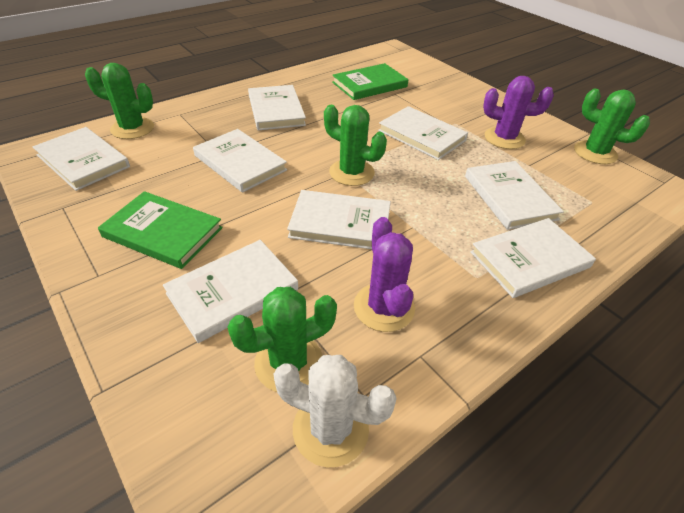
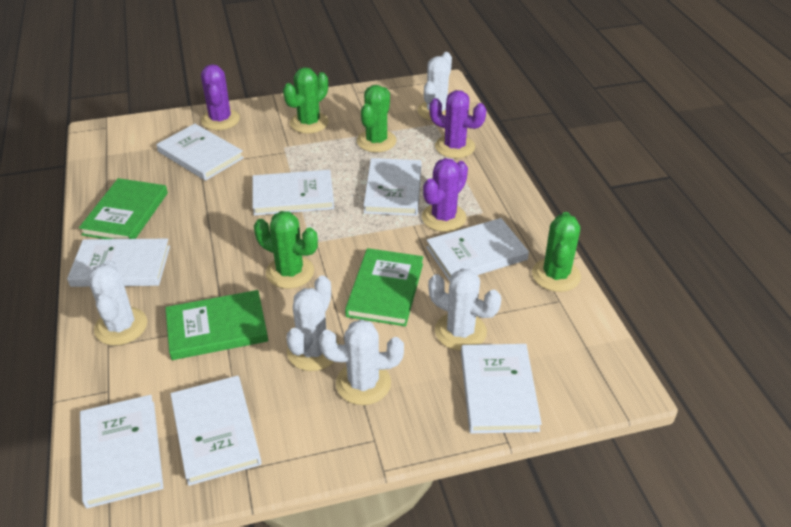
green book: 2 -> 3
purple cactus: 2 -> 3
white cactus: 1 -> 5

